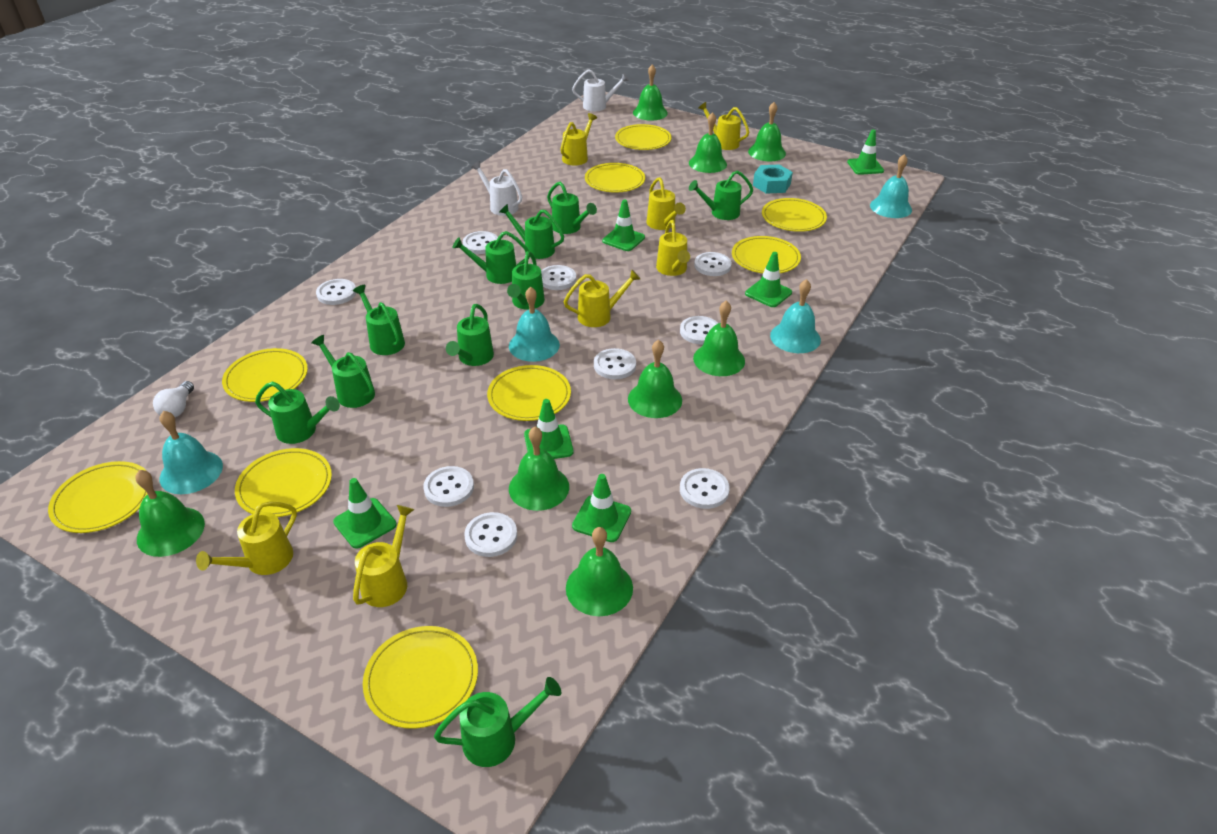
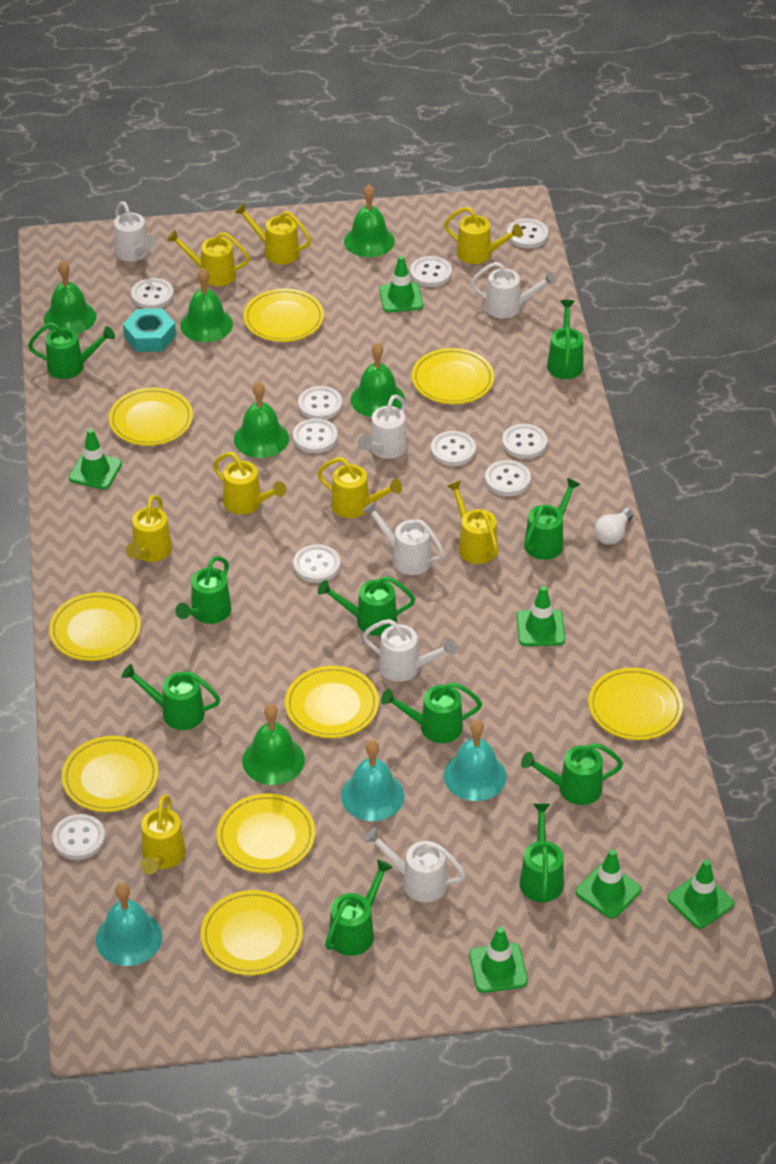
green bell: 8 -> 6
turquoise bell: 4 -> 3
white button: 9 -> 10
white watering can: 2 -> 6
yellow watering can: 7 -> 8

